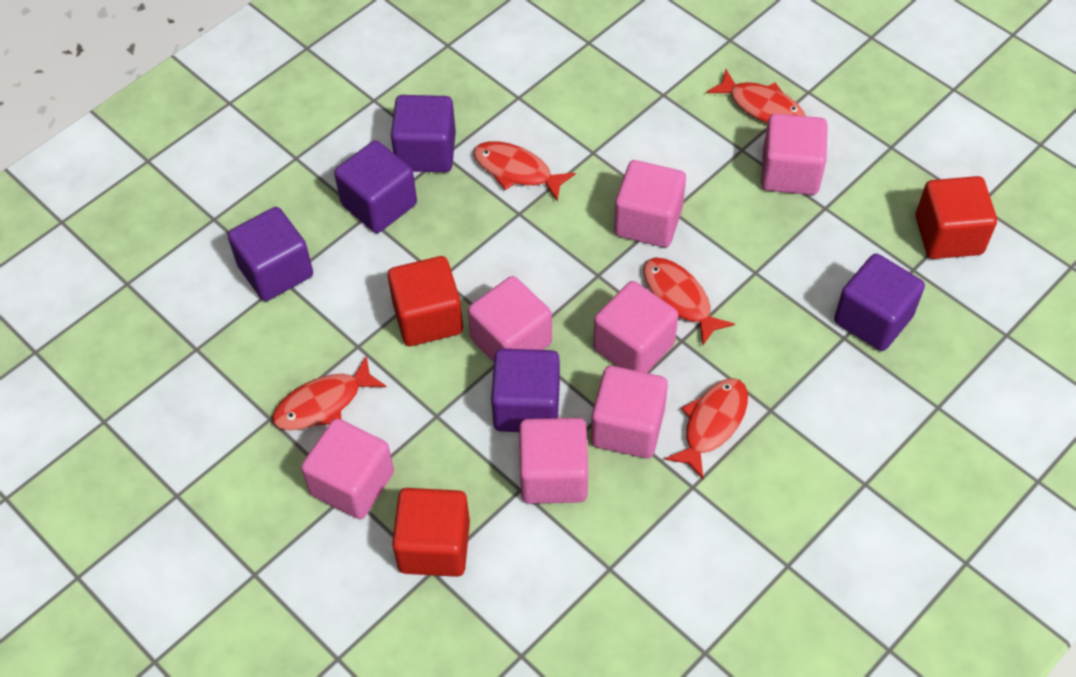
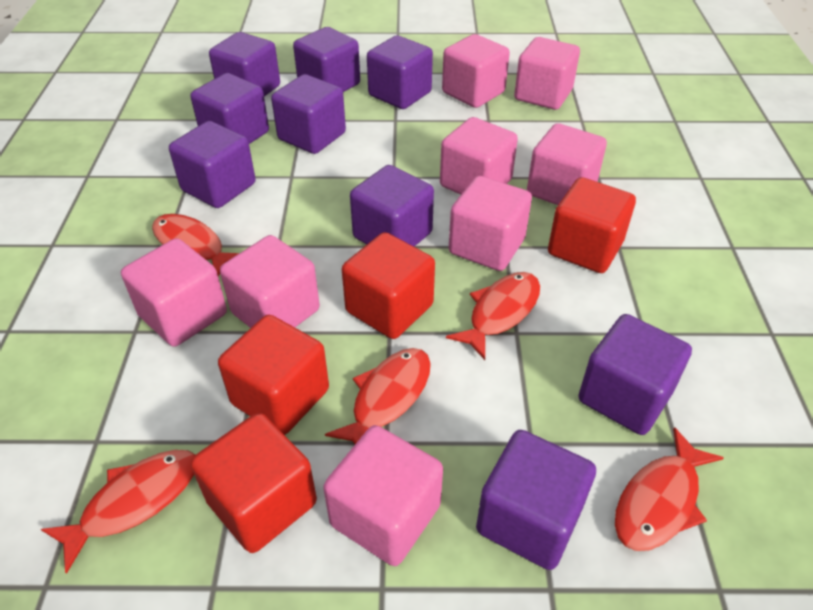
pink cube: 7 -> 8
purple cube: 5 -> 9
red cube: 3 -> 4

